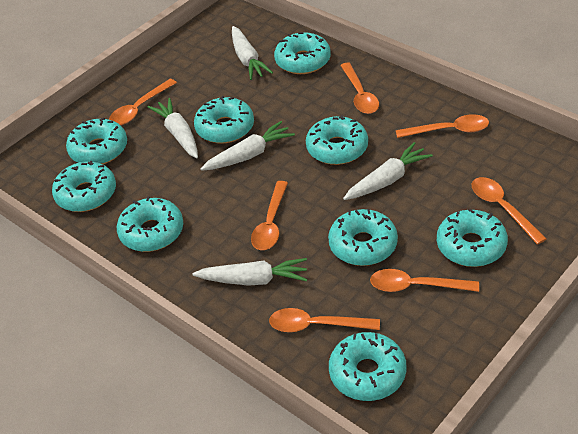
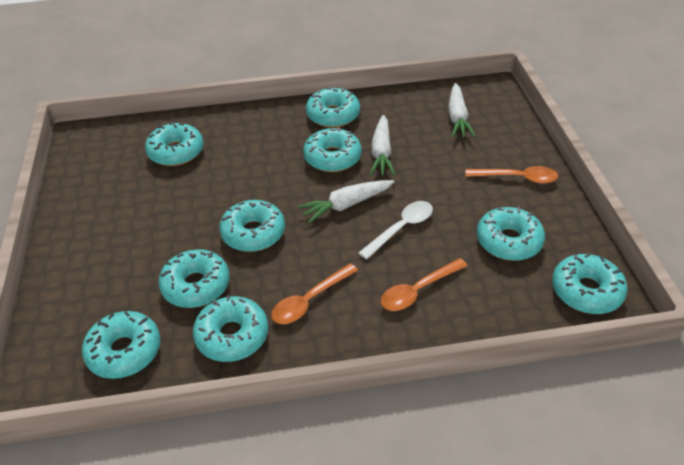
orange spoon: 7 -> 3
white carrot: 5 -> 3
white spoon: 0 -> 1

